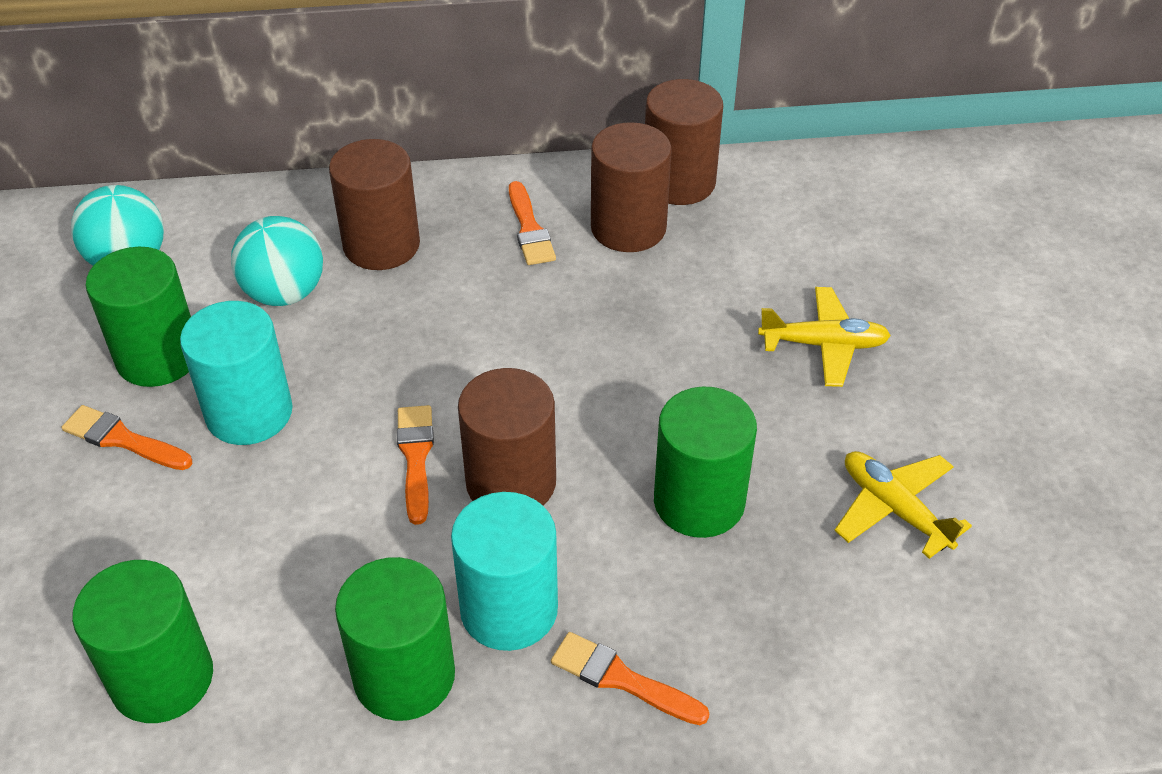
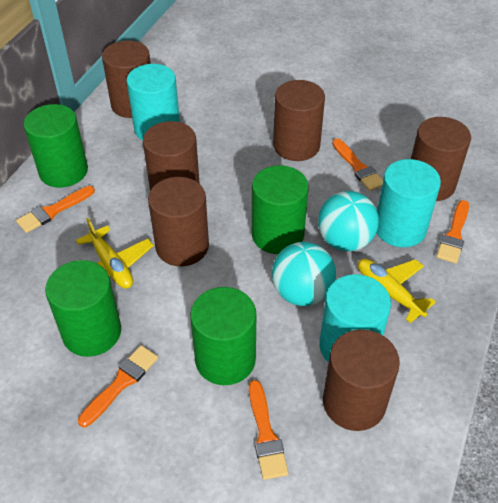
brown cylinder: 4 -> 6
orange brush: 4 -> 5
turquoise cylinder: 2 -> 3

